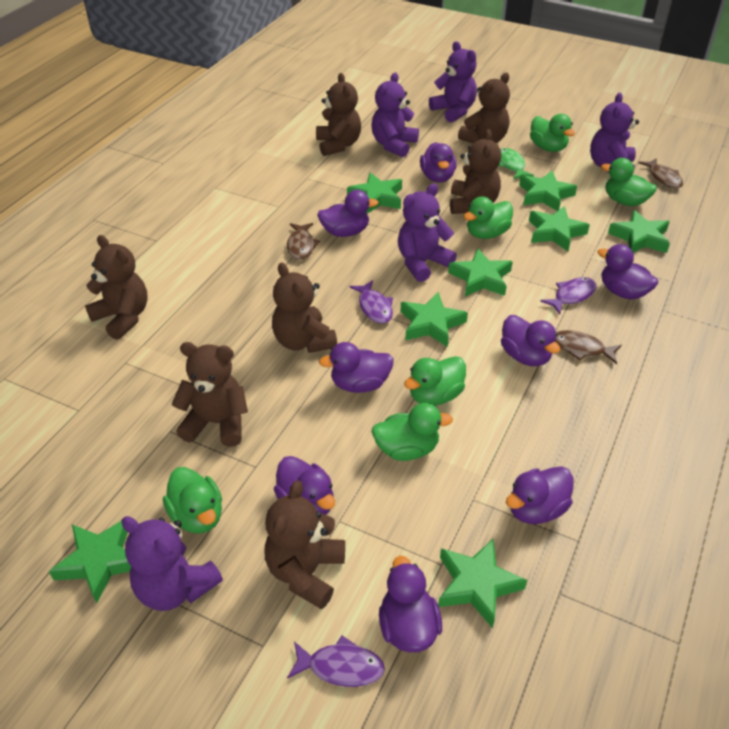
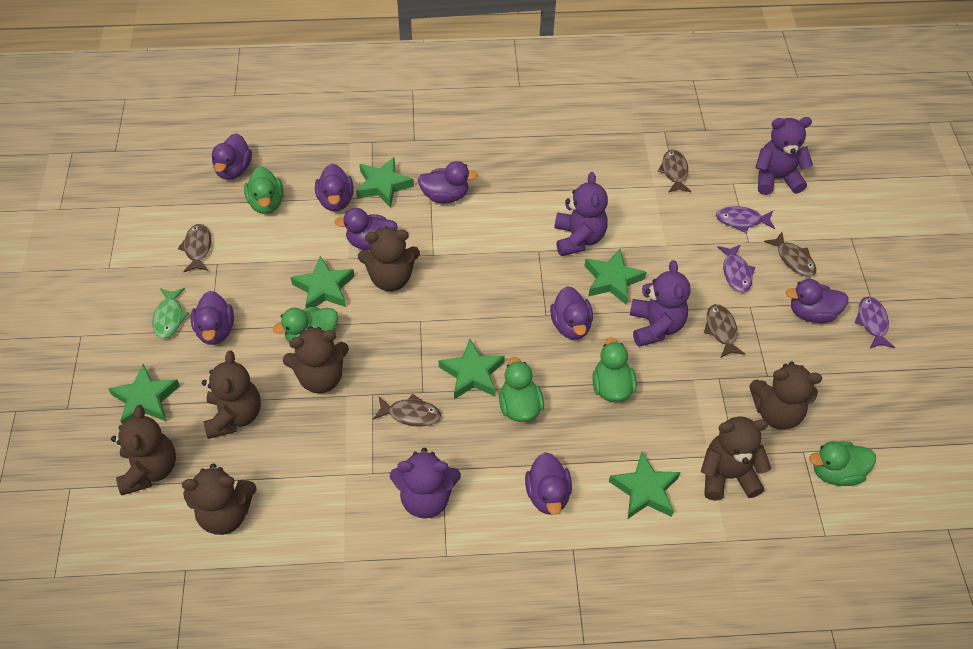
brown fish: 3 -> 5
green duck: 6 -> 5
green star: 8 -> 6
purple teddy bear: 5 -> 4

